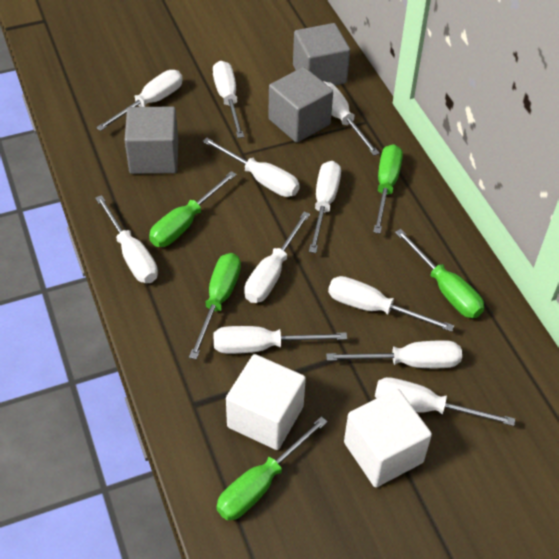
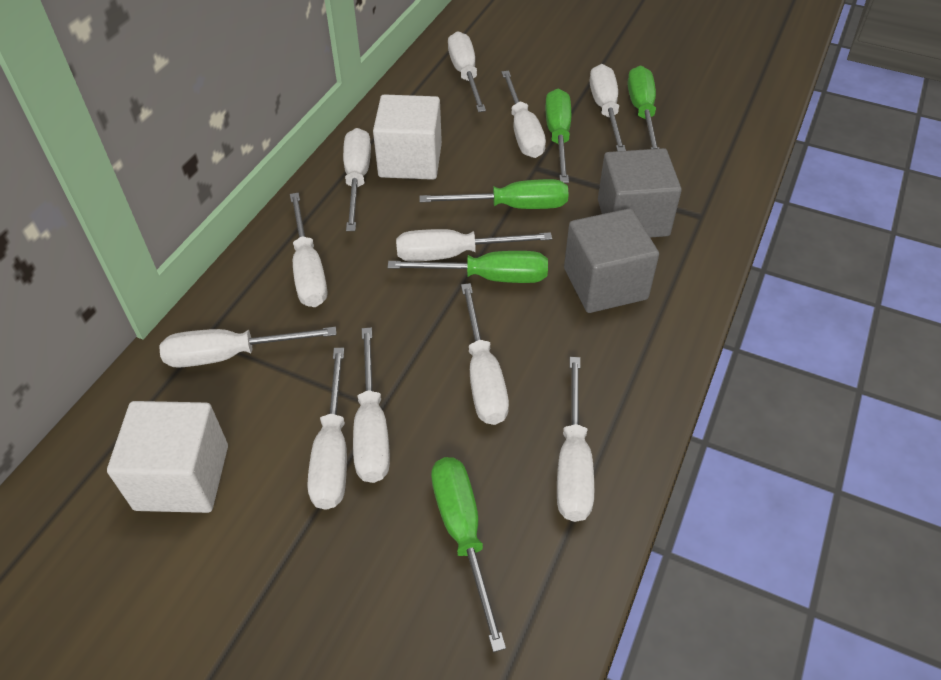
grey cube: 3 -> 2

